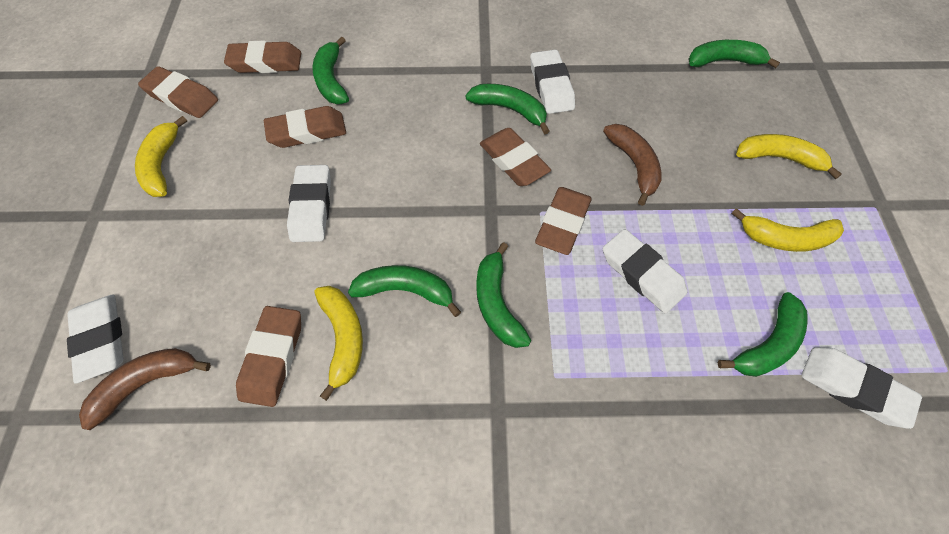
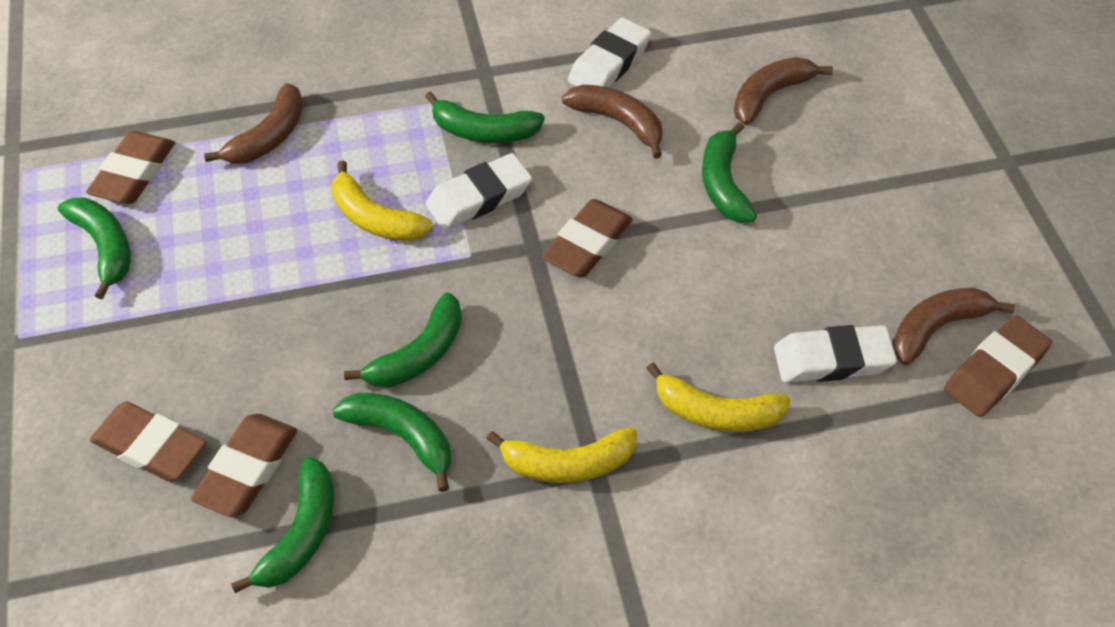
brown banana: 2 -> 4
brown eraser: 6 -> 5
white eraser: 5 -> 3
yellow banana: 4 -> 3

